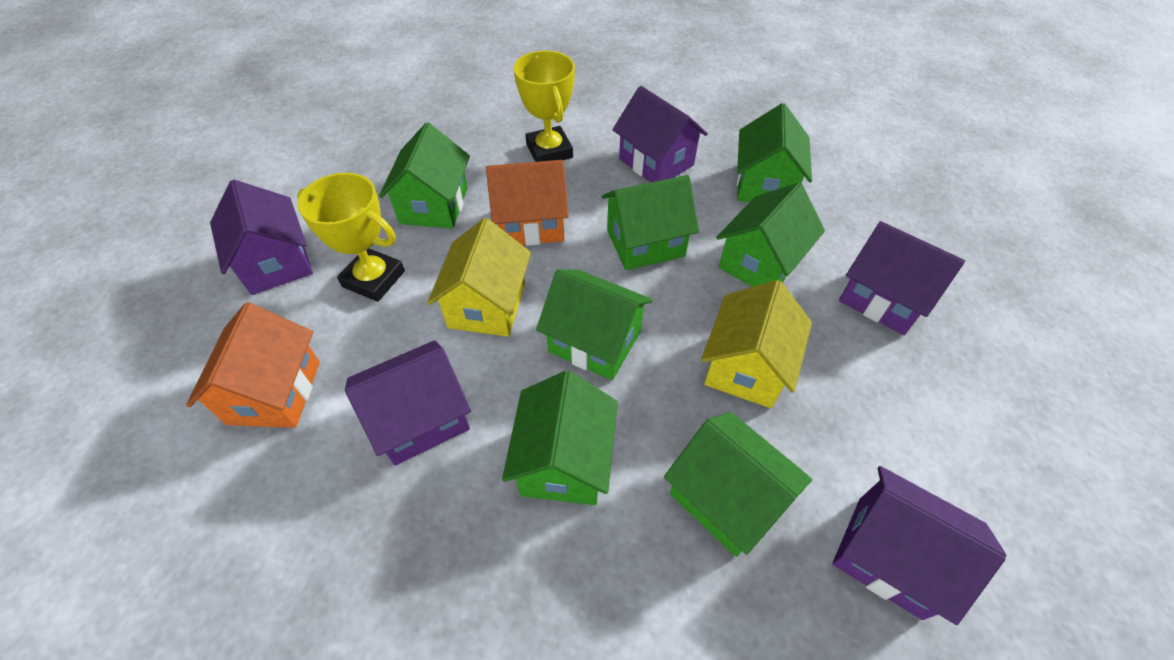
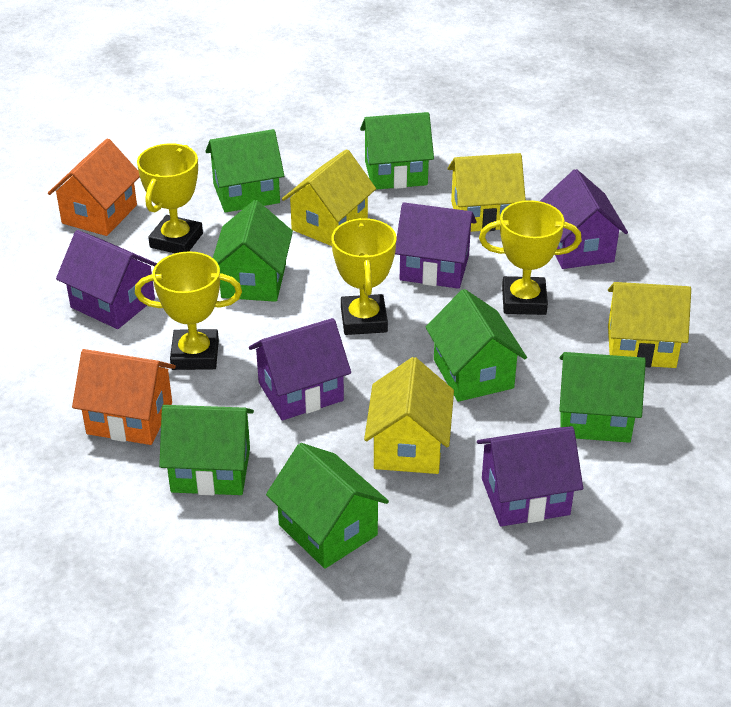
yellow house: 2 -> 4
yellow trophy: 2 -> 4

